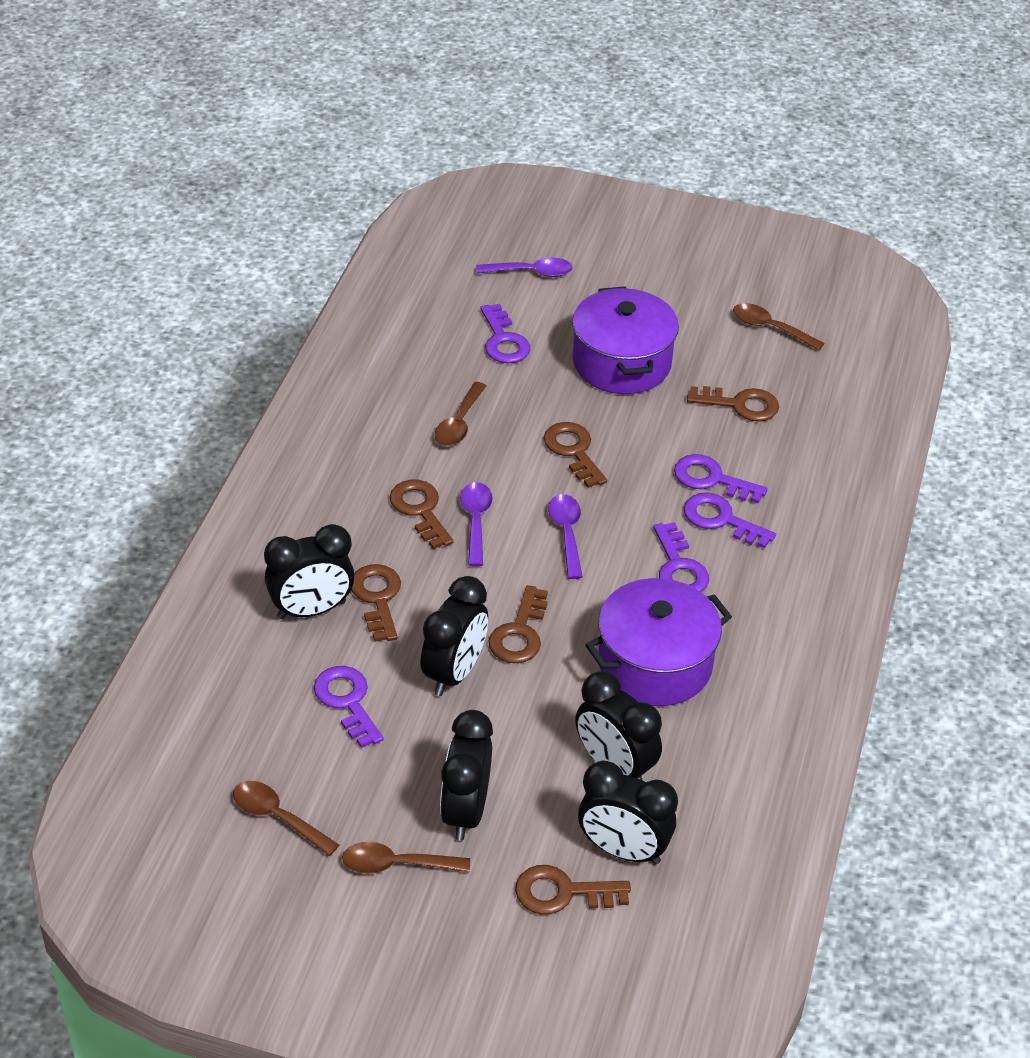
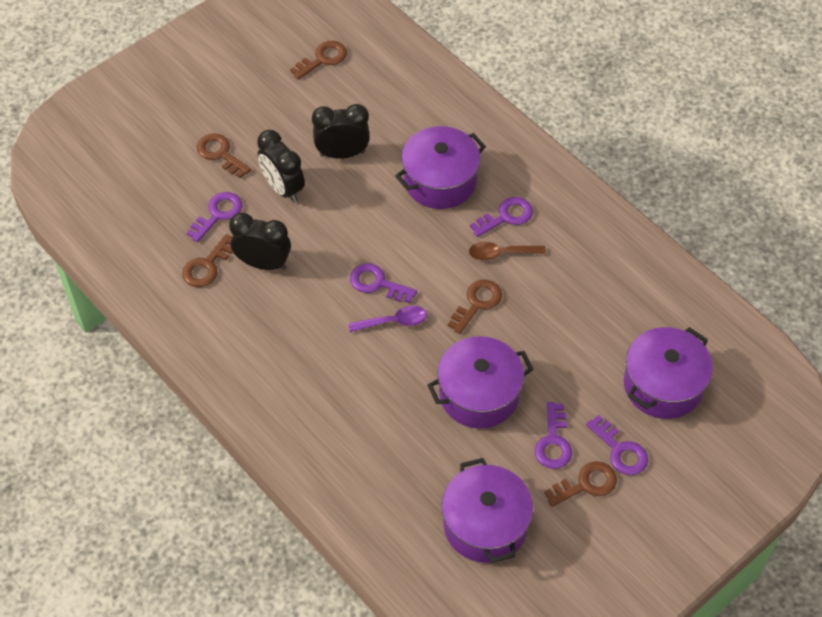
black clock: 5 -> 3
brown key: 6 -> 5
brown spoon: 4 -> 1
purple pot: 2 -> 4
purple spoon: 3 -> 1

